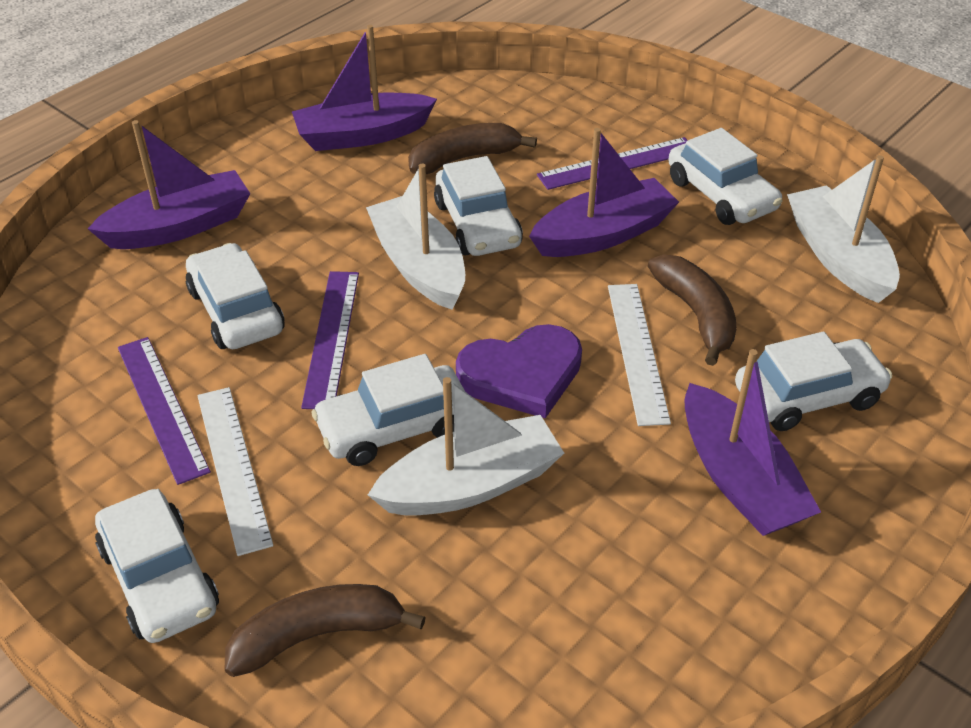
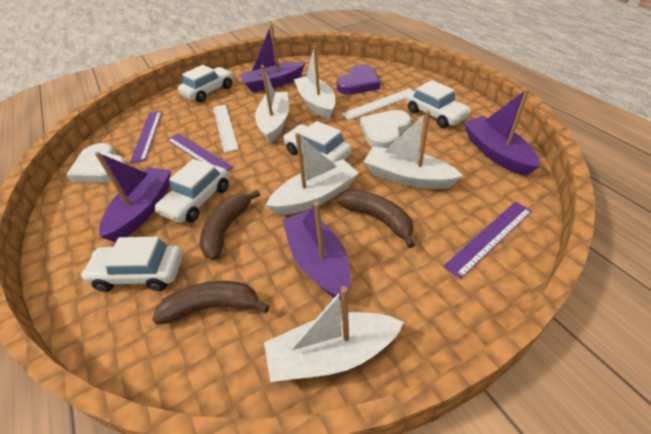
white boat: 3 -> 5
white car: 6 -> 5
white heart: 0 -> 2

